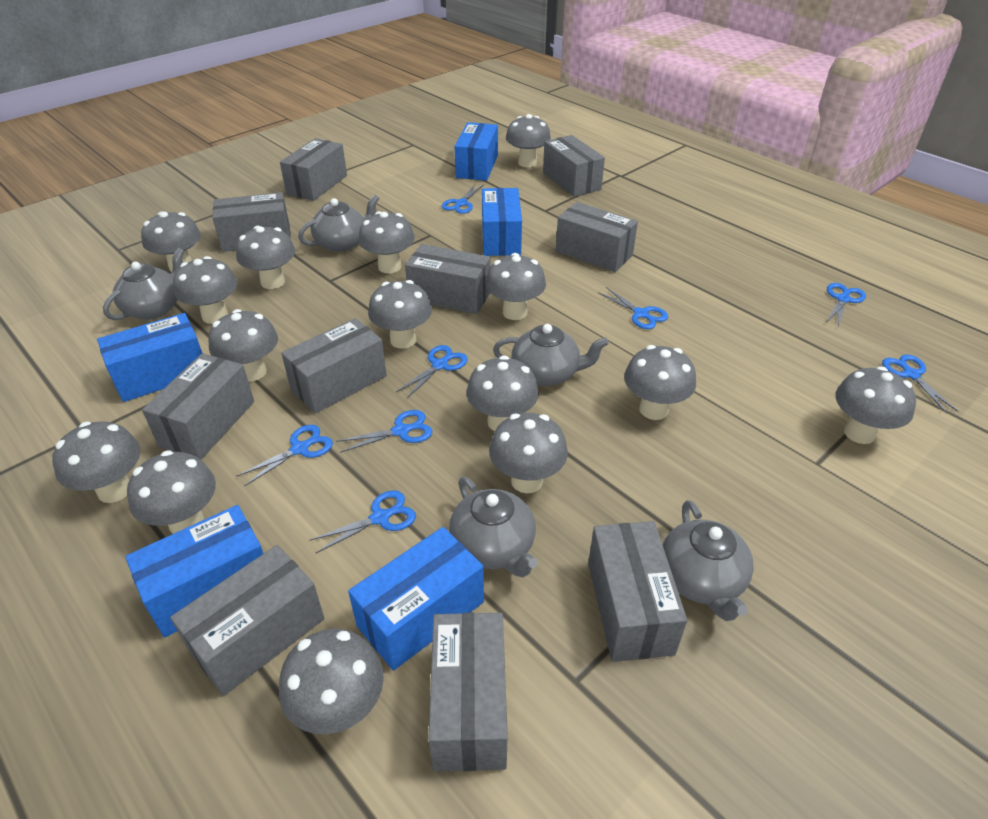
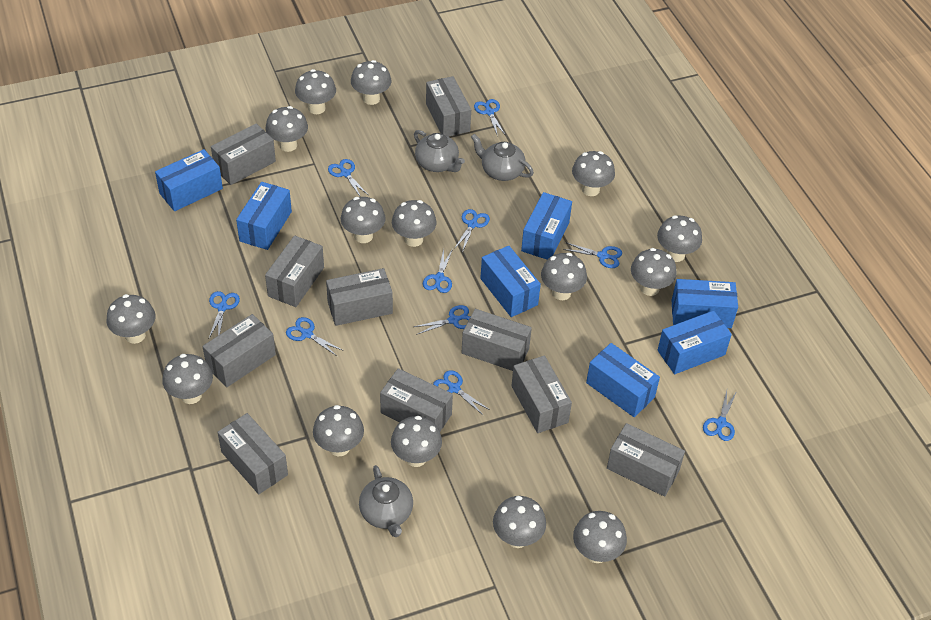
blue box: 5 -> 7
blue scissors: 8 -> 10
grey teapot: 5 -> 3

